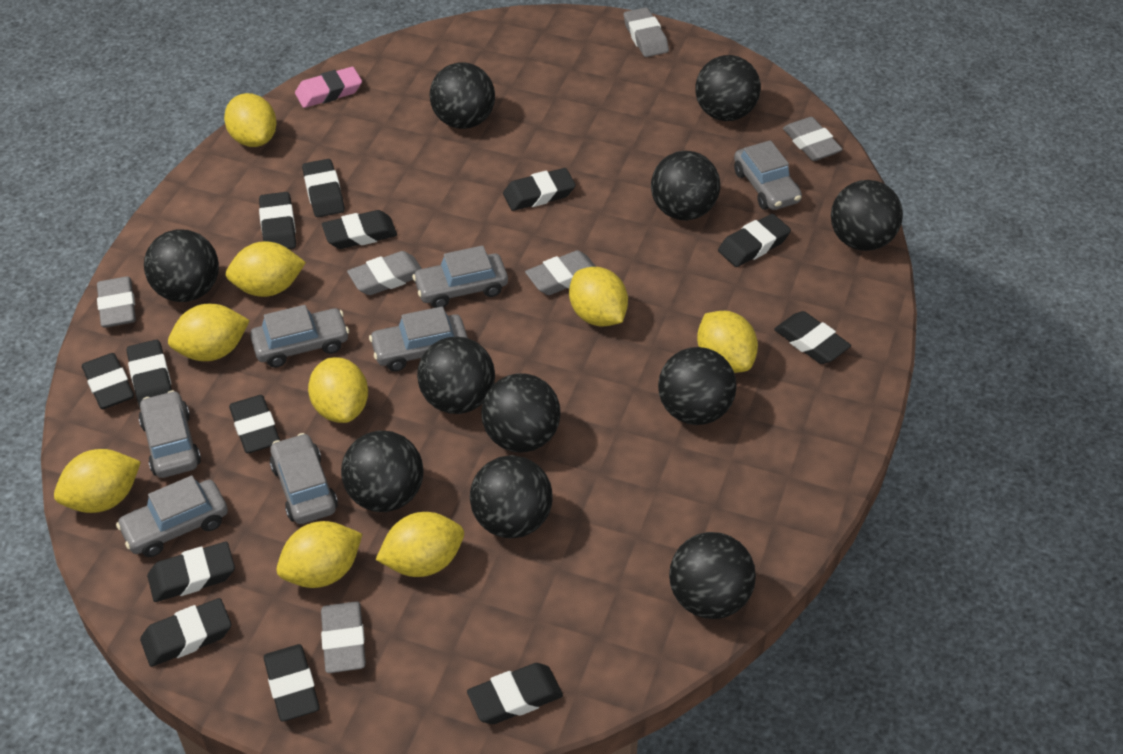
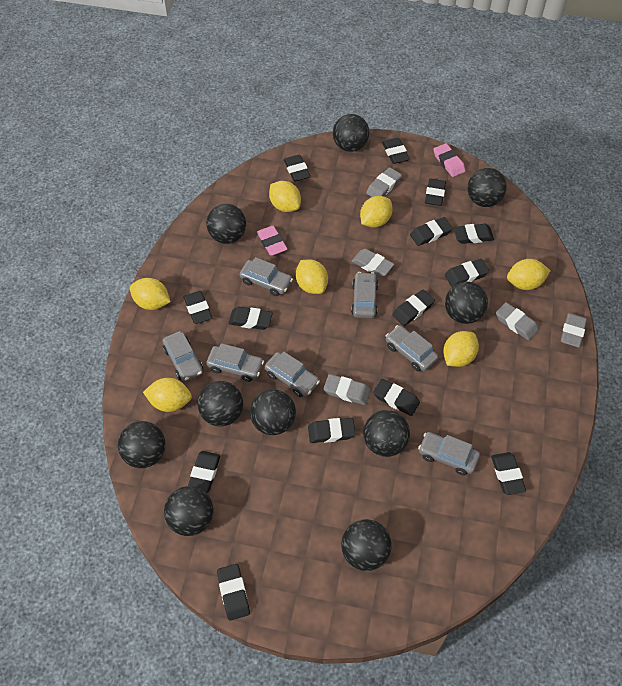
black ball: 11 -> 10
black eraser: 13 -> 14
grey eraser: 6 -> 5
pink eraser: 1 -> 2
yellow lemon: 9 -> 7

